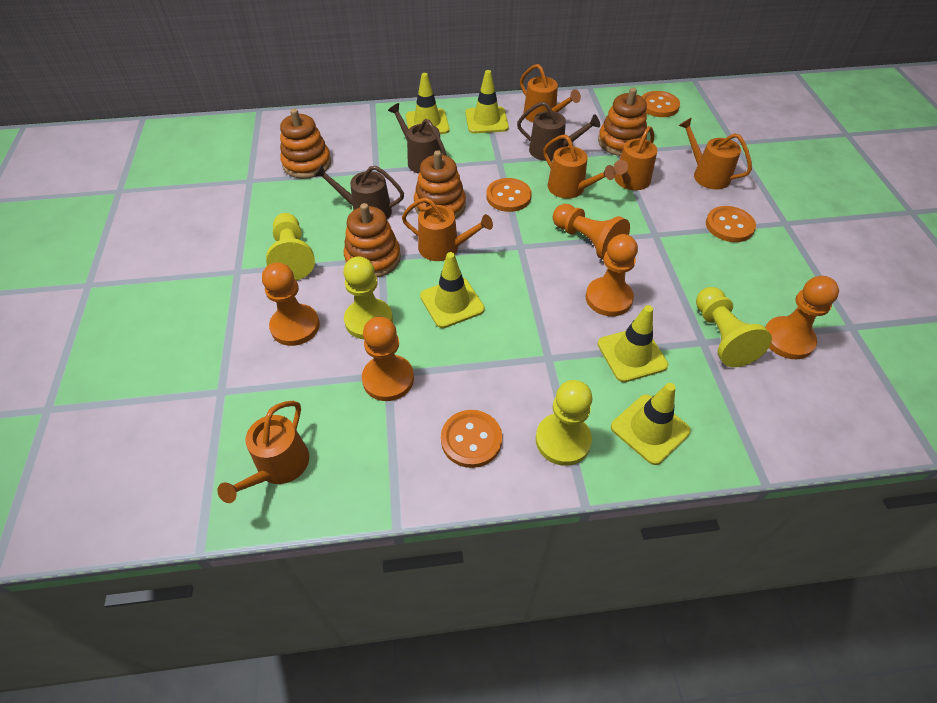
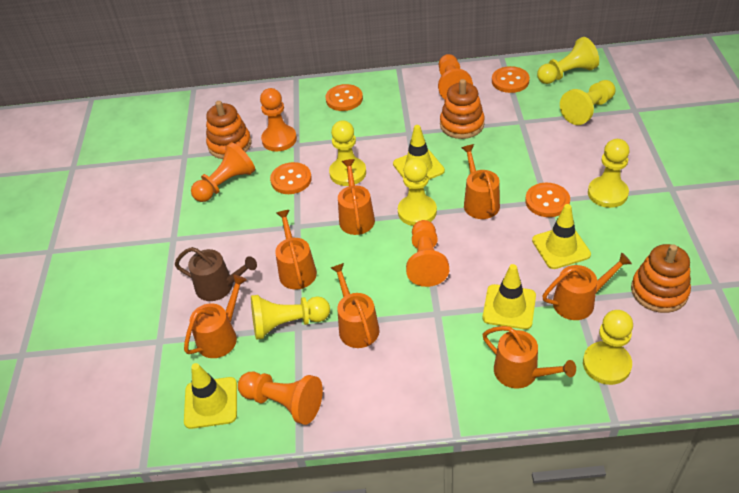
brown watering can: 3 -> 1
orange stacking toy: 4 -> 3
orange watering can: 6 -> 7
yellow pawn: 4 -> 7
yellow traffic cone: 5 -> 4

